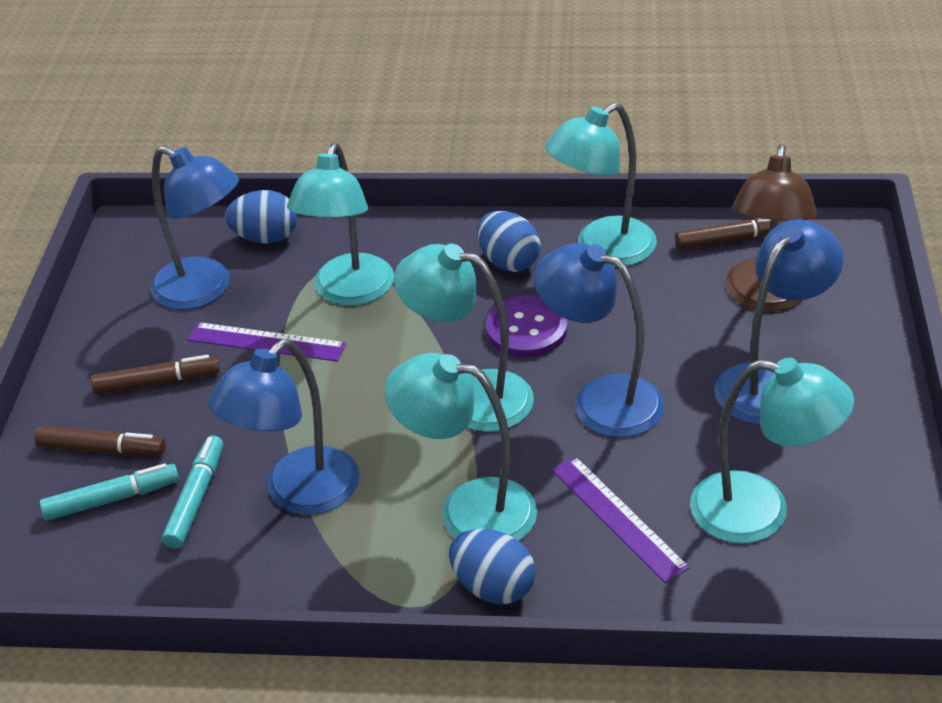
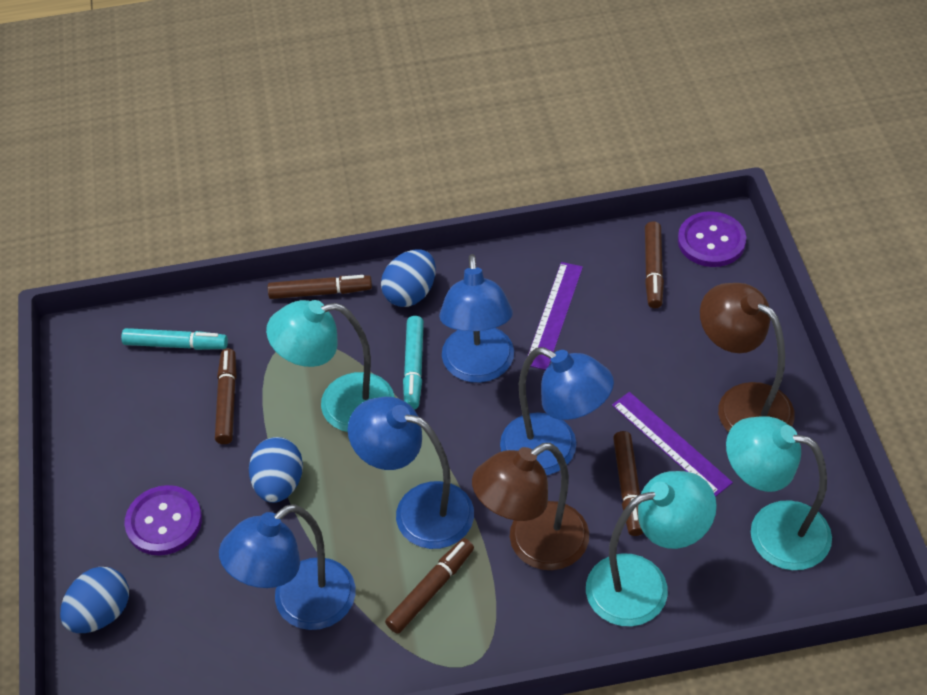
brown lamp: 1 -> 2
brown marker: 3 -> 5
purple button: 1 -> 2
turquoise lamp: 5 -> 3

